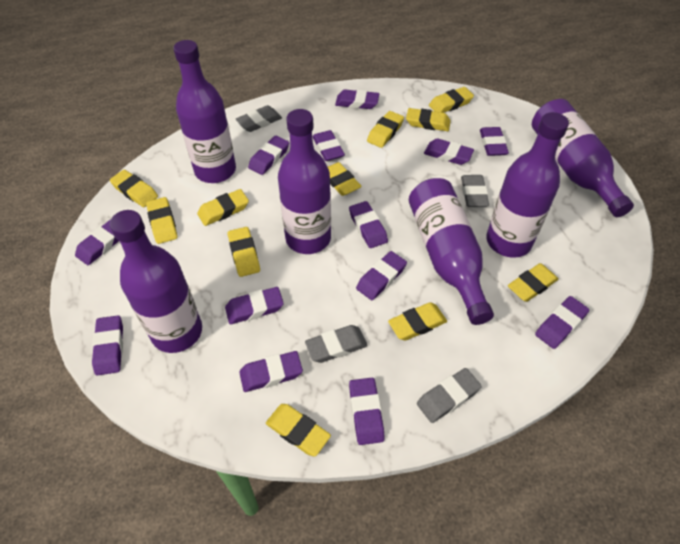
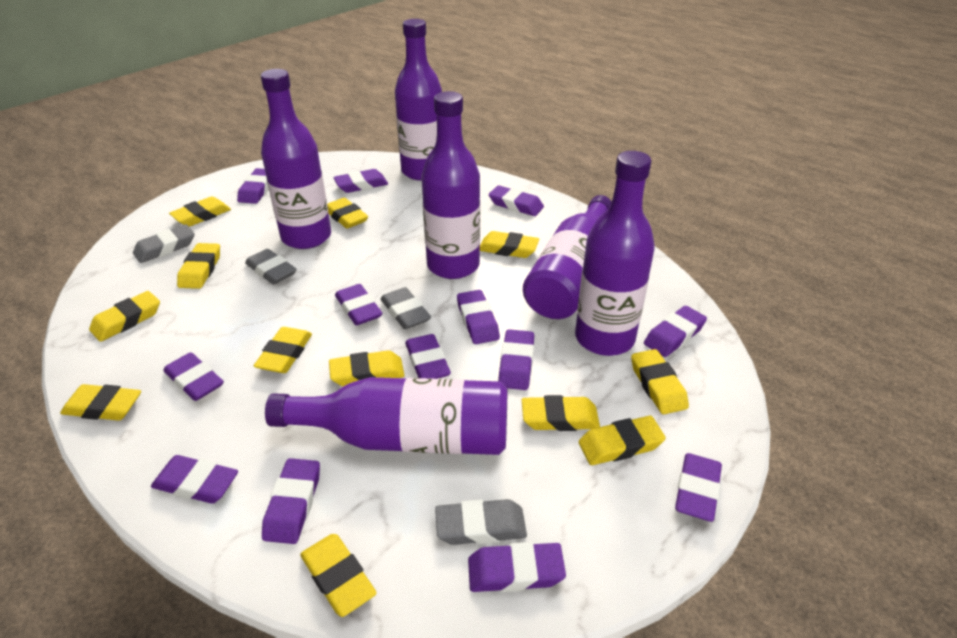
yellow eraser: 11 -> 12

